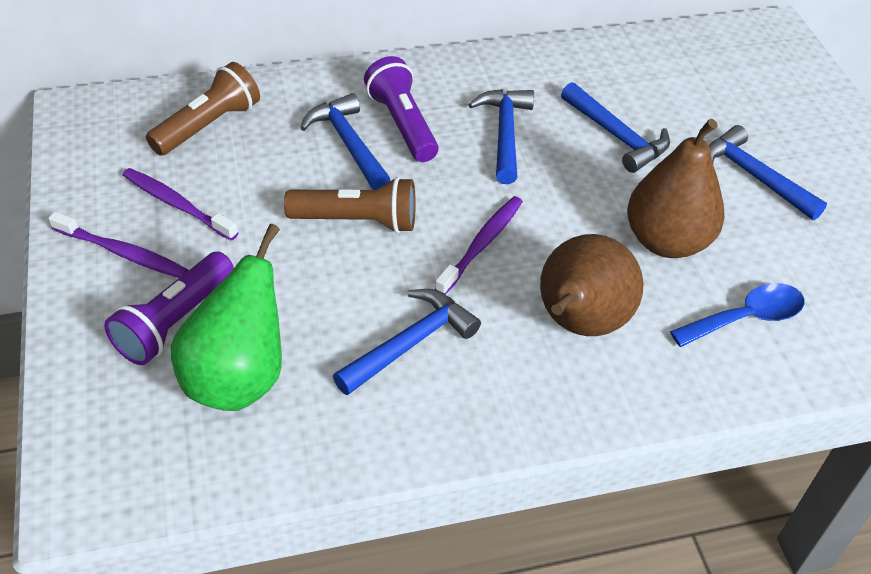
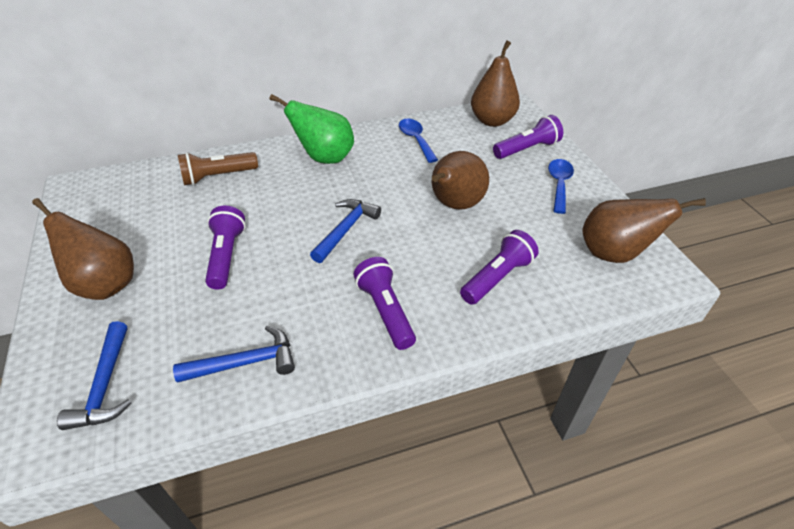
blue hammer: 5 -> 3
blue spoon: 1 -> 2
brown flashlight: 2 -> 1
brown pear: 2 -> 4
purple flashlight: 2 -> 4
purple toothbrush: 3 -> 0

